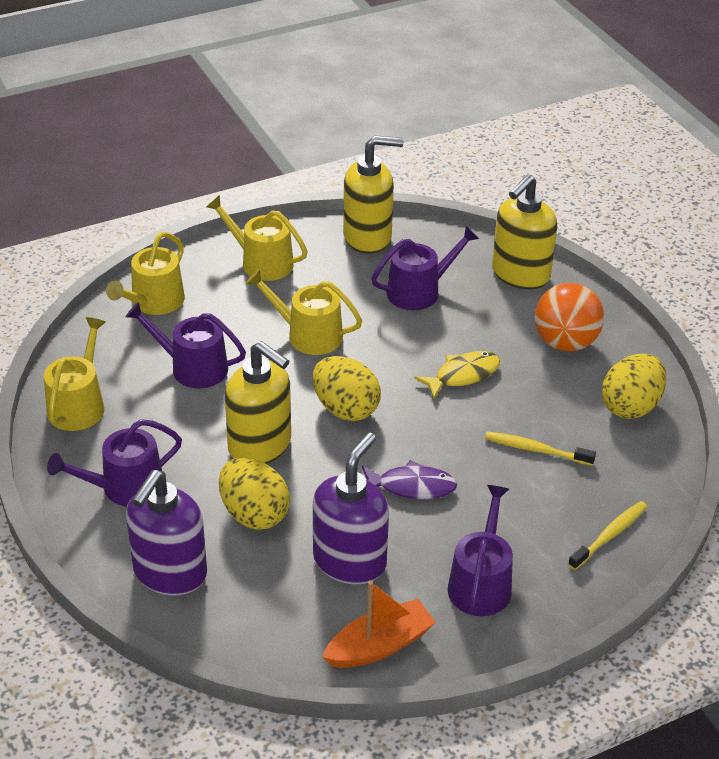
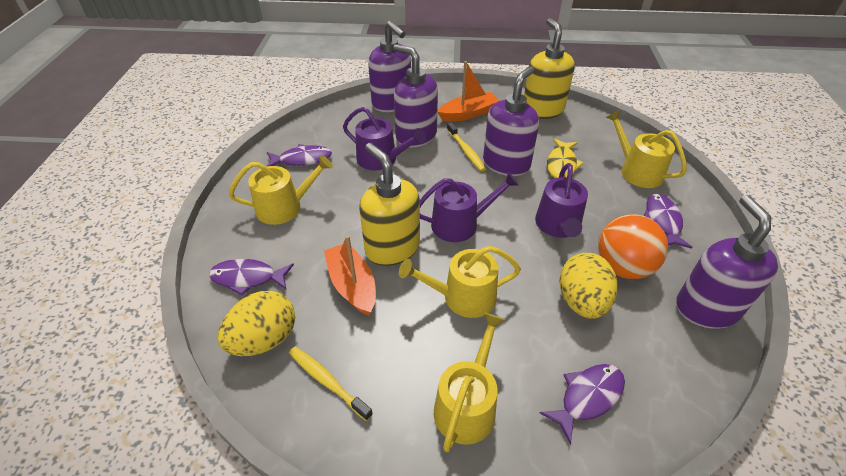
orange boat: 1 -> 2
purple fish: 1 -> 4
purple soap dispenser: 2 -> 4
purple watering can: 4 -> 3
yellow egg: 3 -> 2
yellow soap dispenser: 3 -> 2

